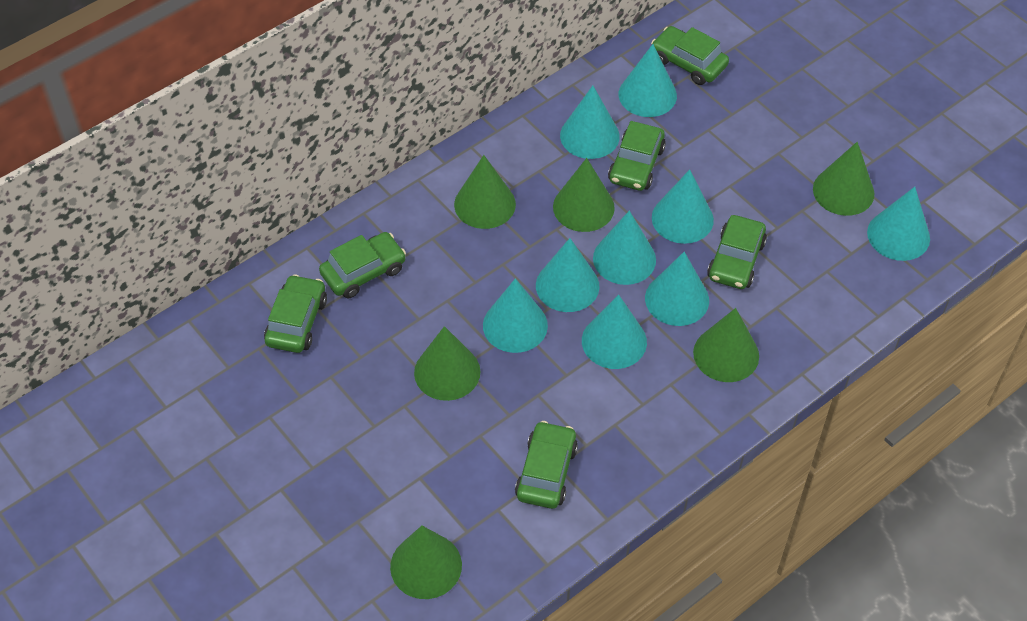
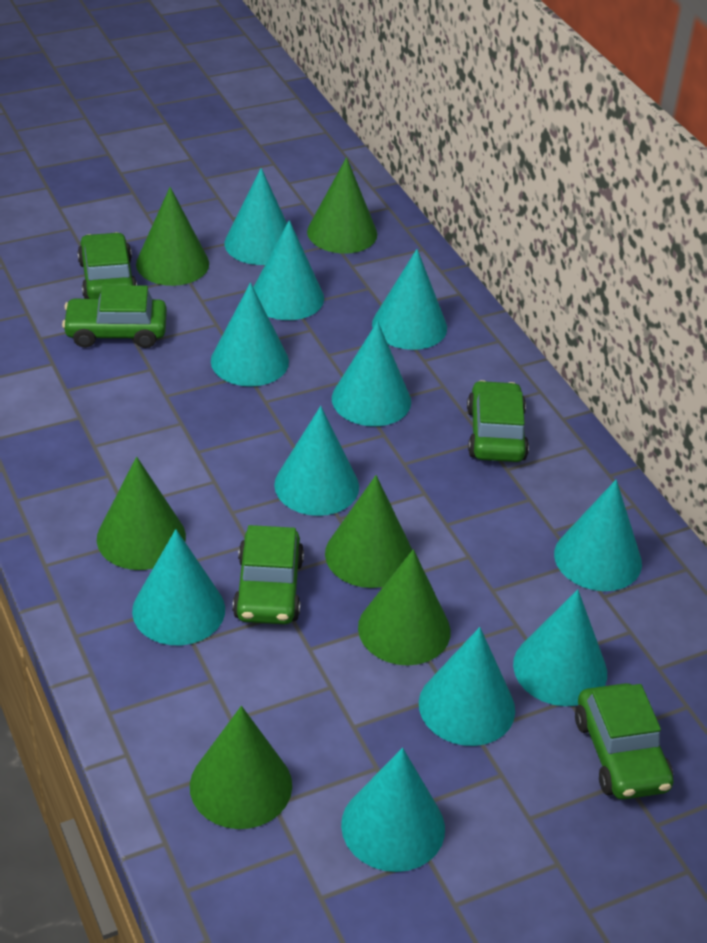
green car: 6 -> 5
turquoise cone: 9 -> 11

